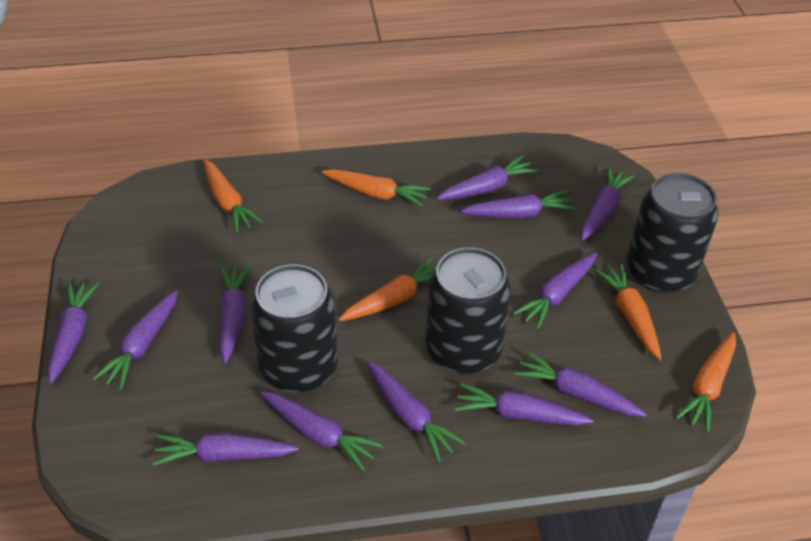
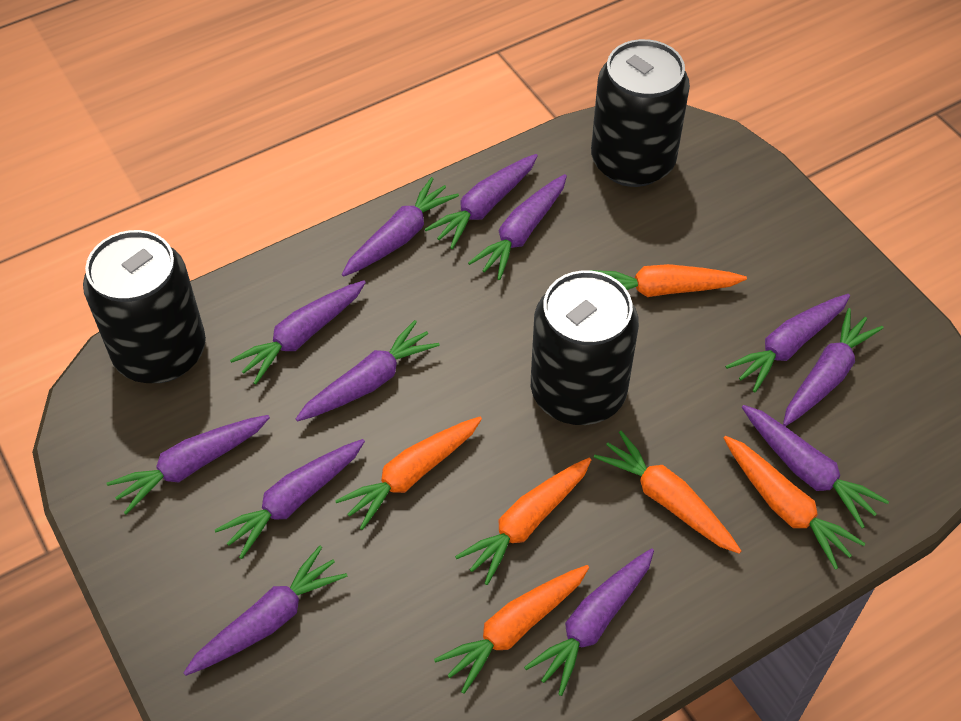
orange carrot: 5 -> 6

